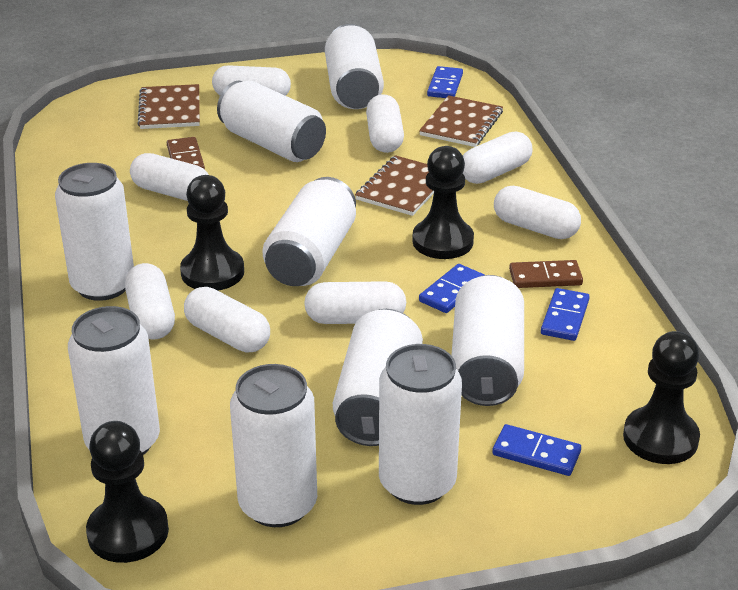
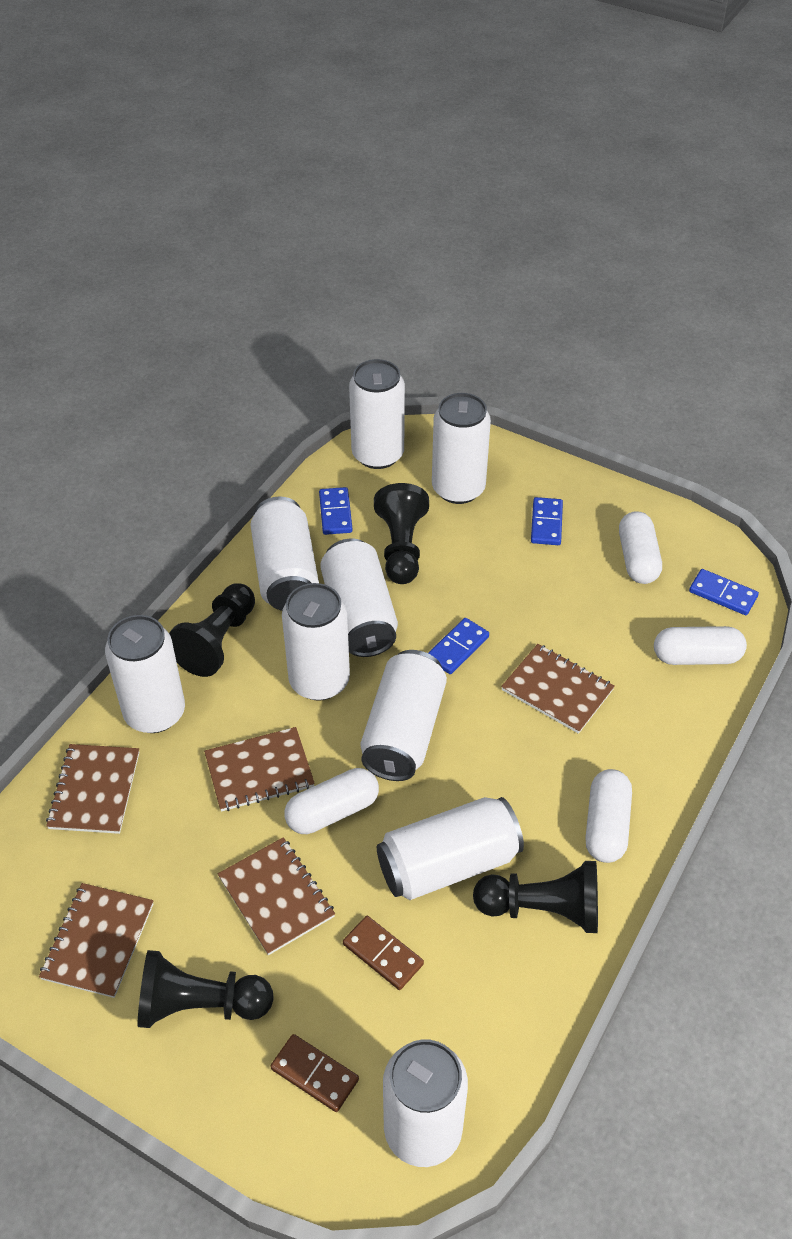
brown notebook: 3 -> 5
white capsule: 8 -> 4

